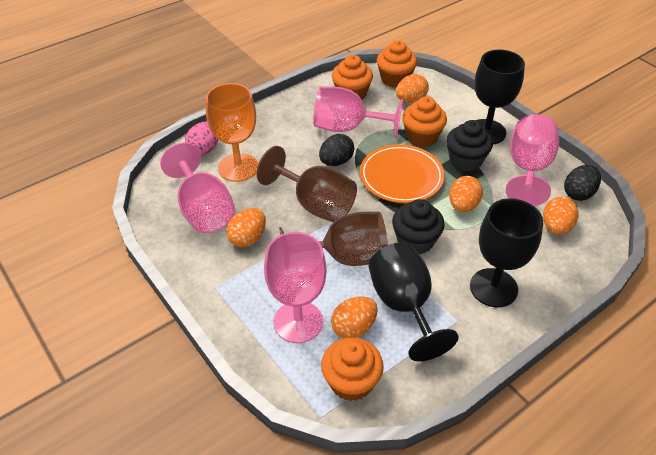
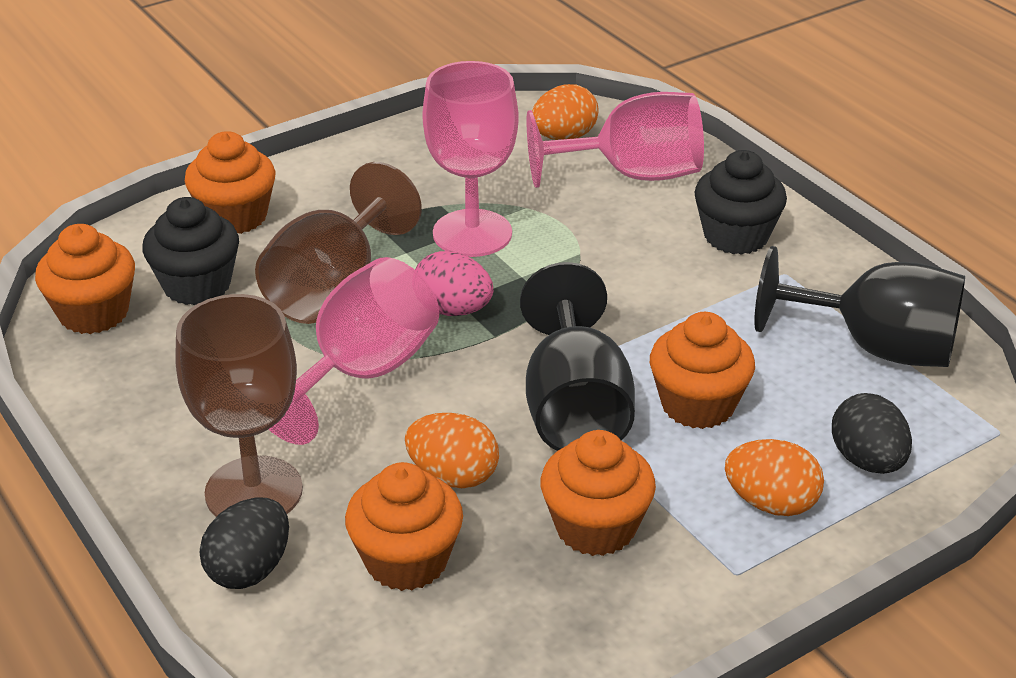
black goblet: 3 -> 2
orange cupcake: 4 -> 5
orange egg: 5 -> 3
orange goblet: 1 -> 0
orange plate: 1 -> 0
pink goblet: 4 -> 3

